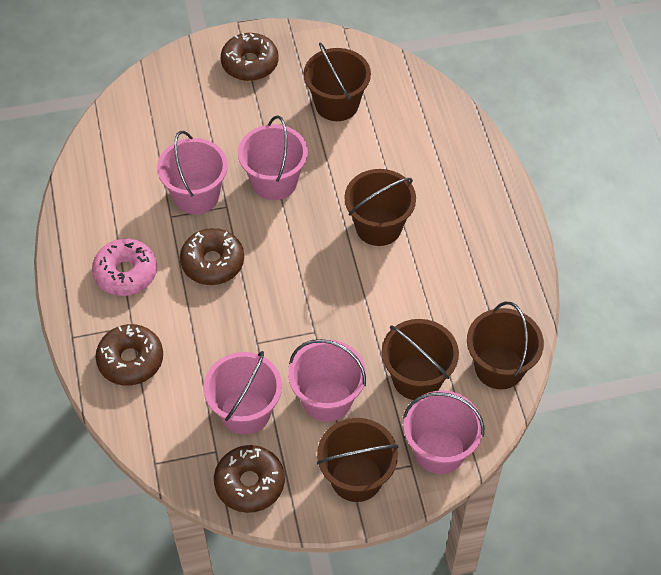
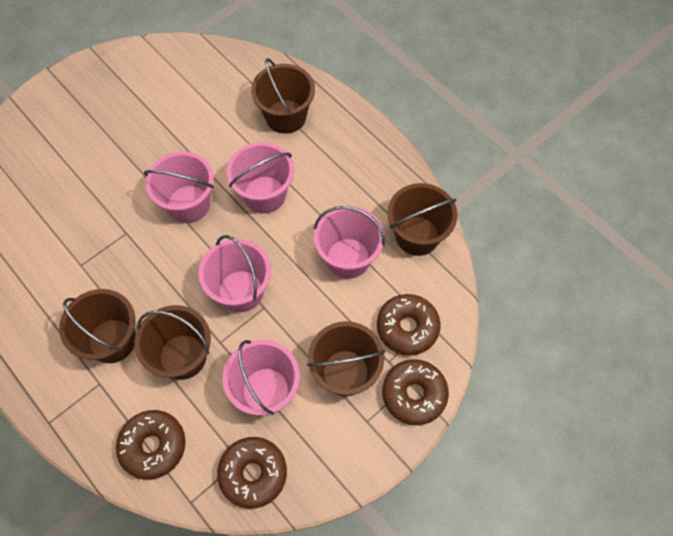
pink donut: 1 -> 0

